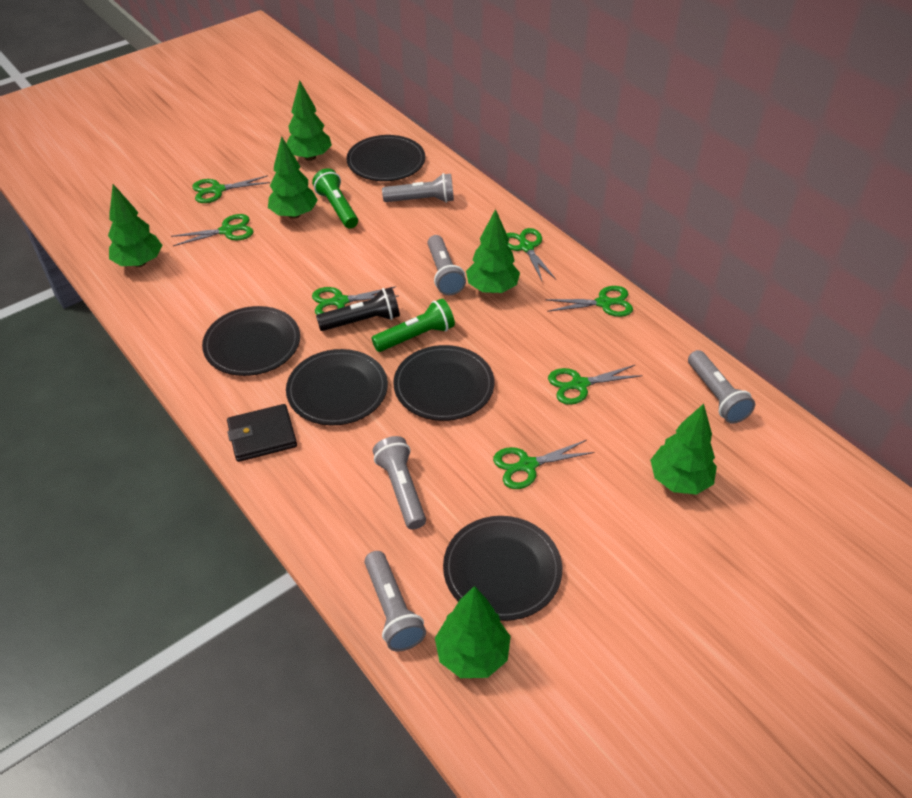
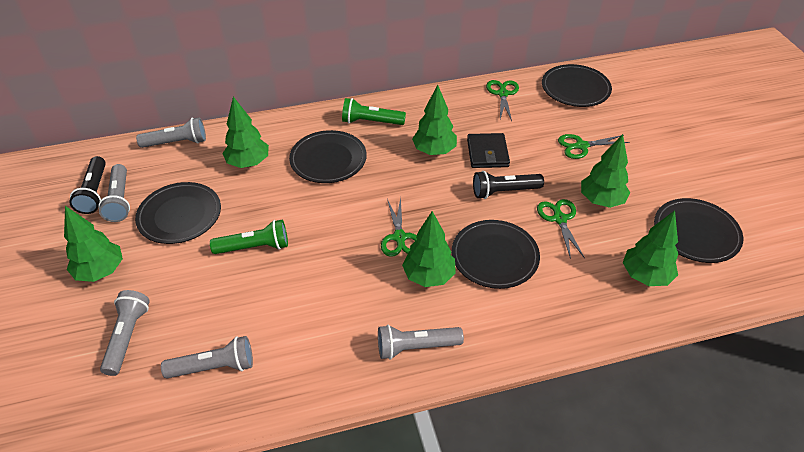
black flashlight: 1 -> 2
green scissors: 7 -> 4

